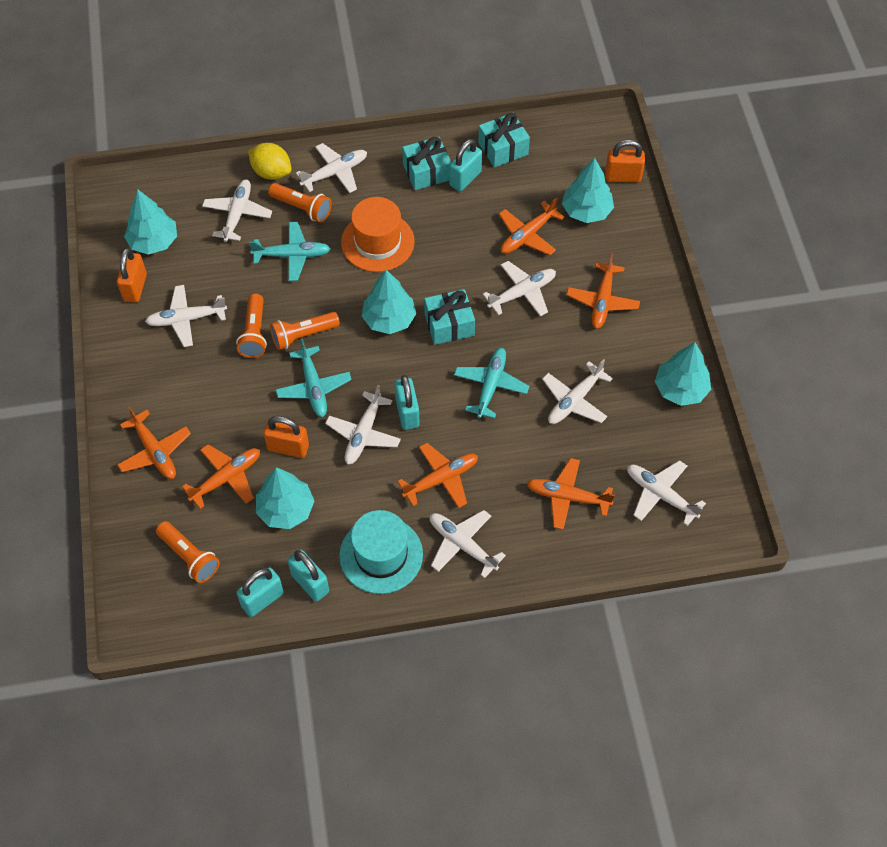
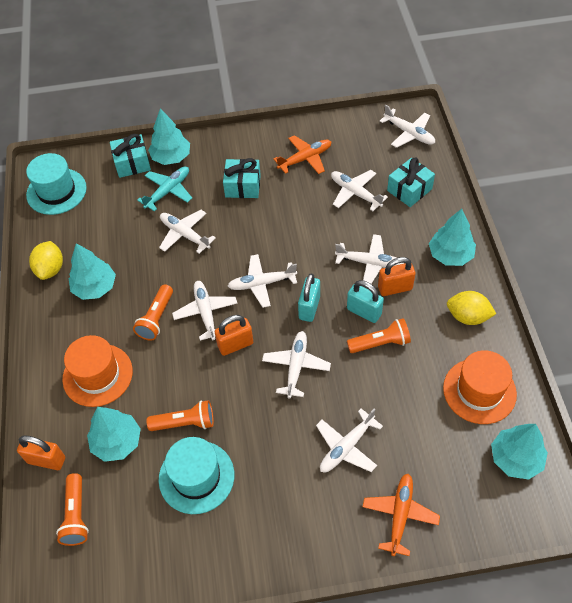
orange hat: 1 -> 2
orange plane: 6 -> 2
turquoise hat: 1 -> 2
turquoise padlock: 4 -> 2
turquoise plane: 3 -> 1
yellow lemon: 1 -> 2

